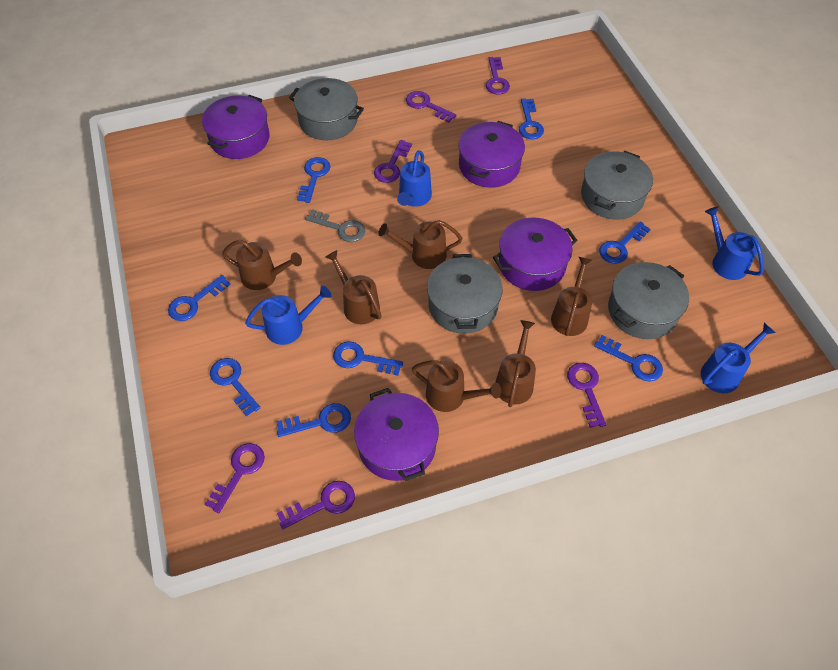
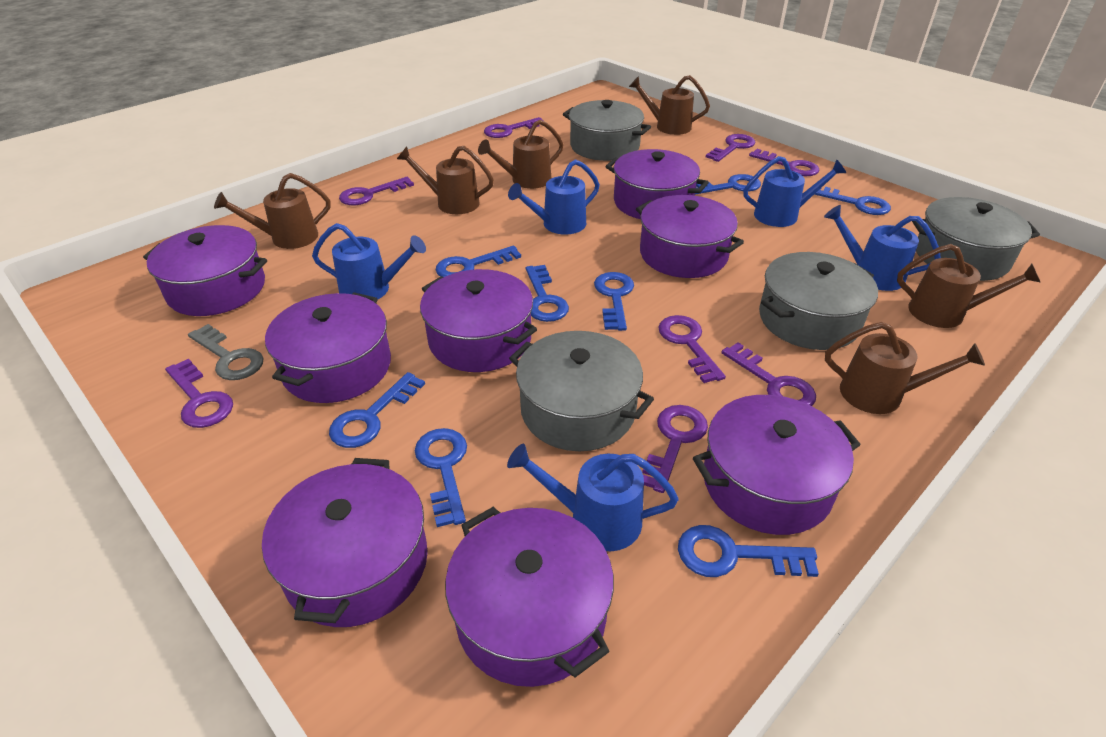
blue watering can: 4 -> 5
purple key: 6 -> 8
purple pot: 4 -> 8

